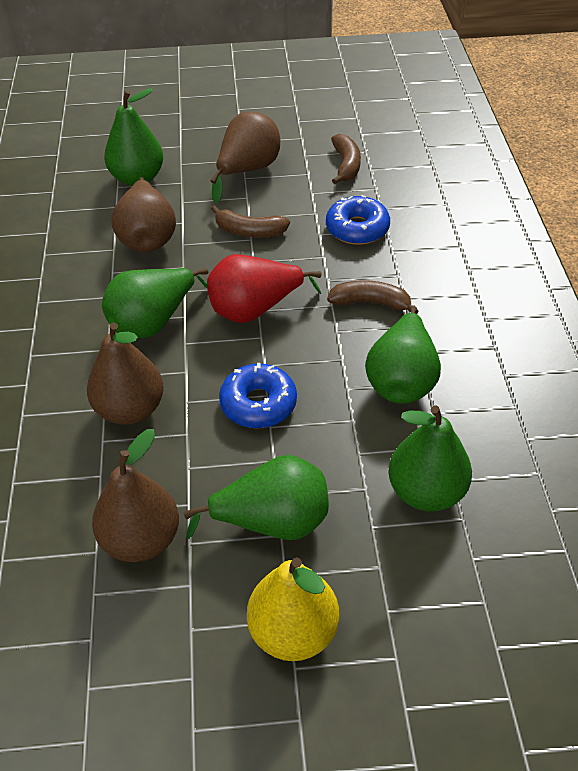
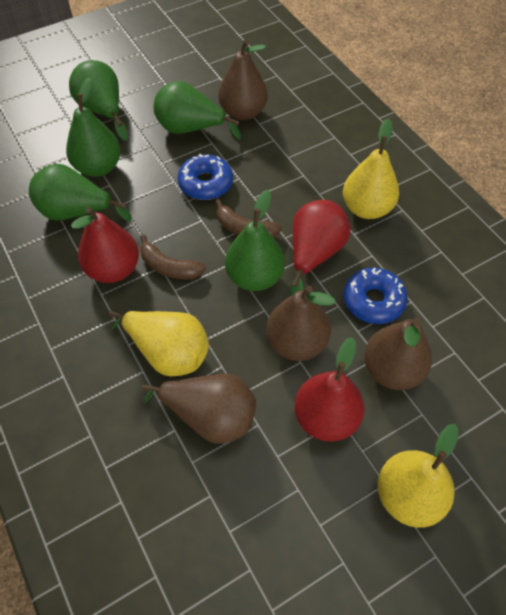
brown banana: 3 -> 2
red pear: 1 -> 3
yellow pear: 1 -> 3

